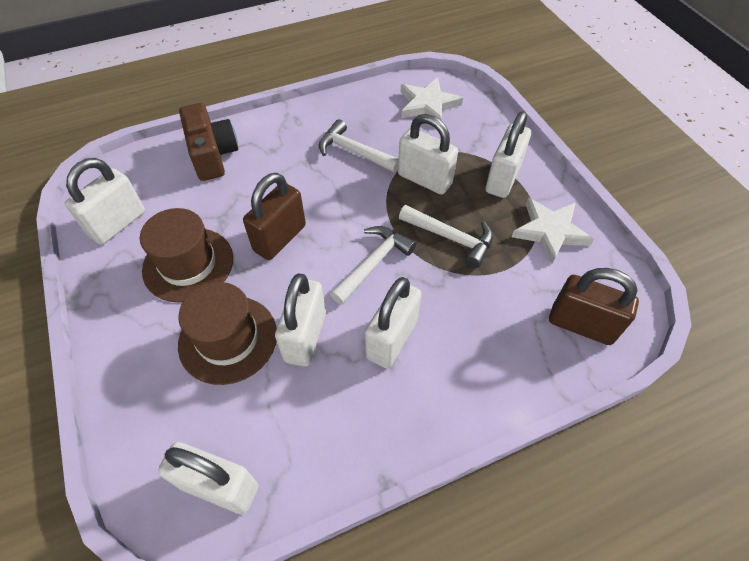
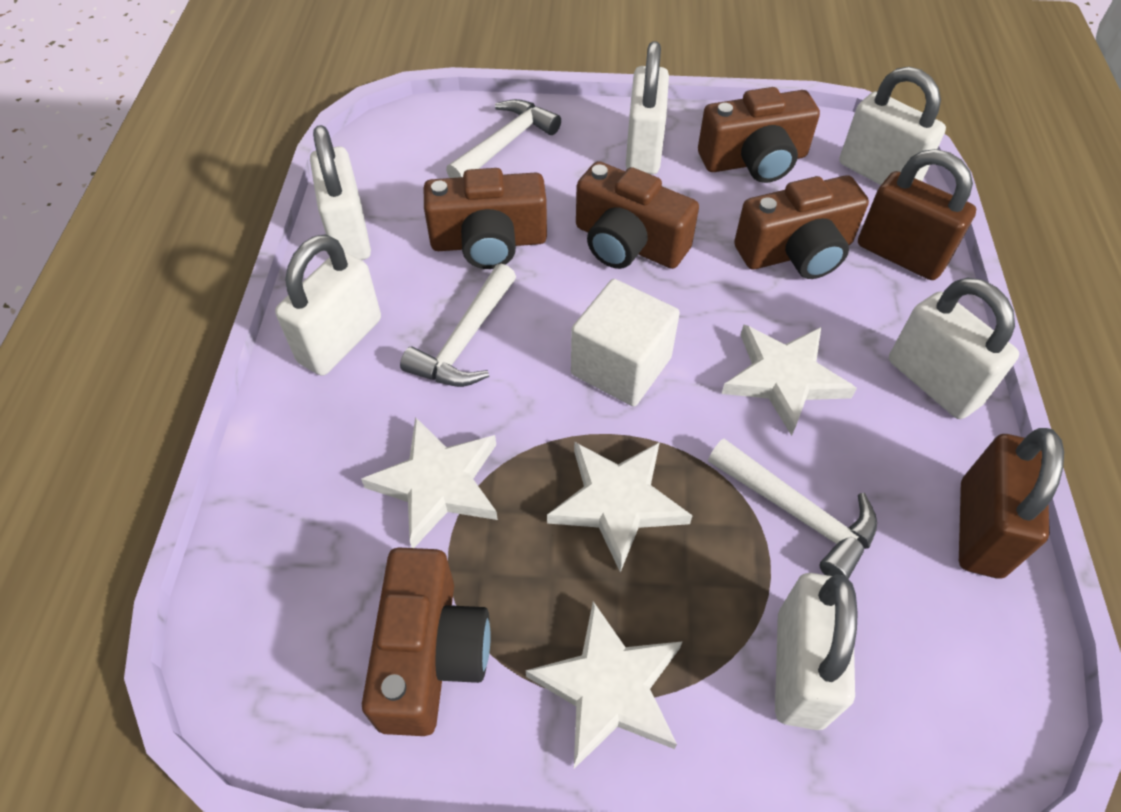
brown camera: 1 -> 5
brown hat: 2 -> 0
white cube: 0 -> 1
white star: 2 -> 4

